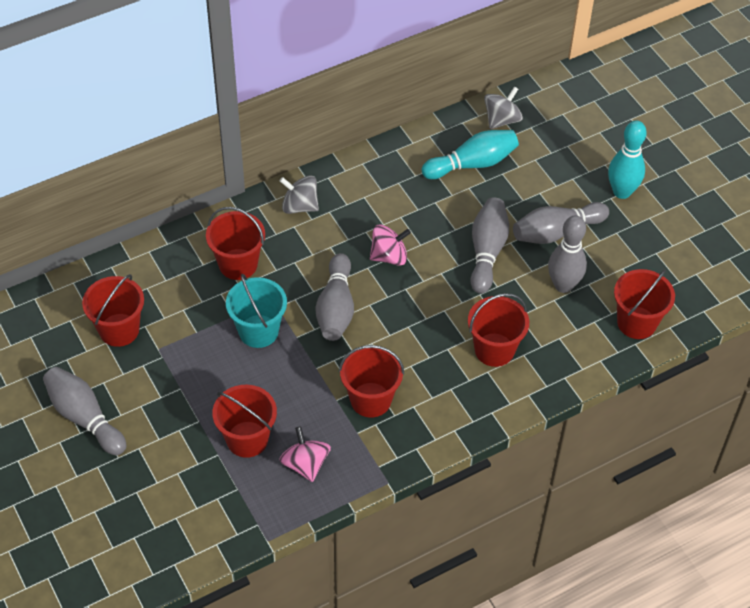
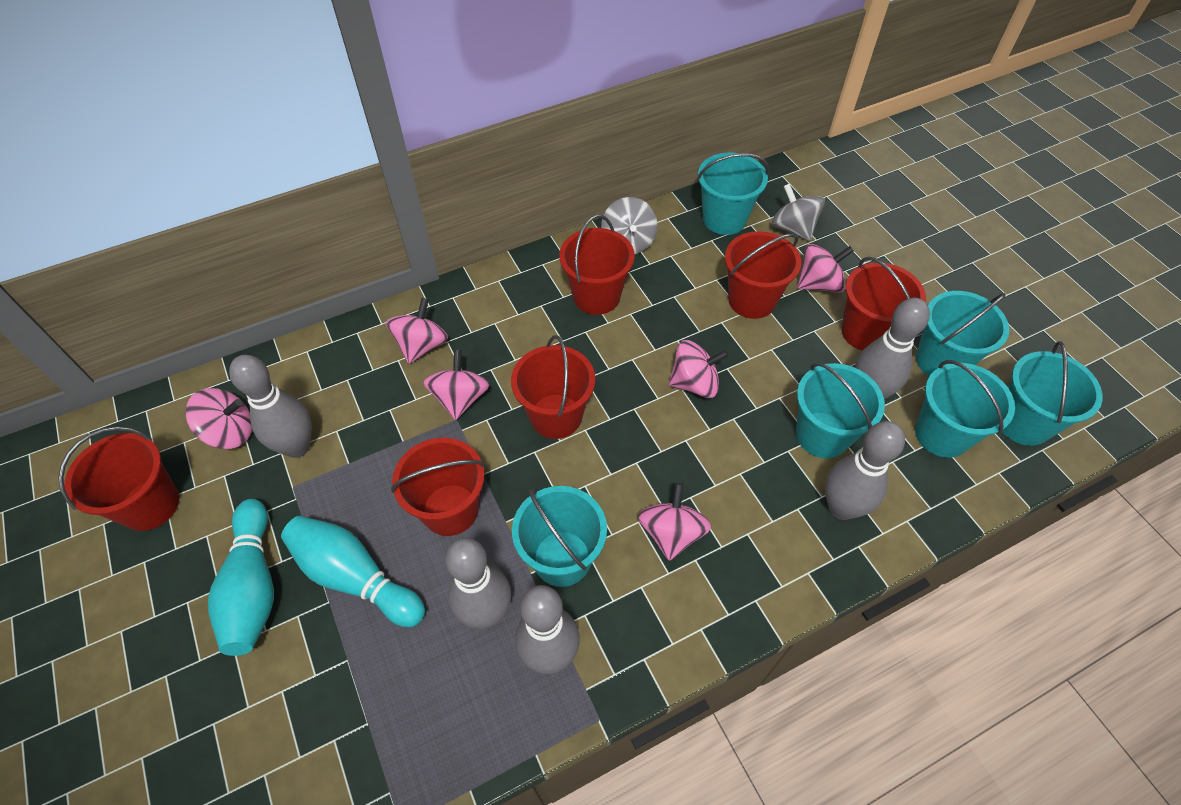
pink spinning top: 2 -> 6
turquoise bucket: 1 -> 6

